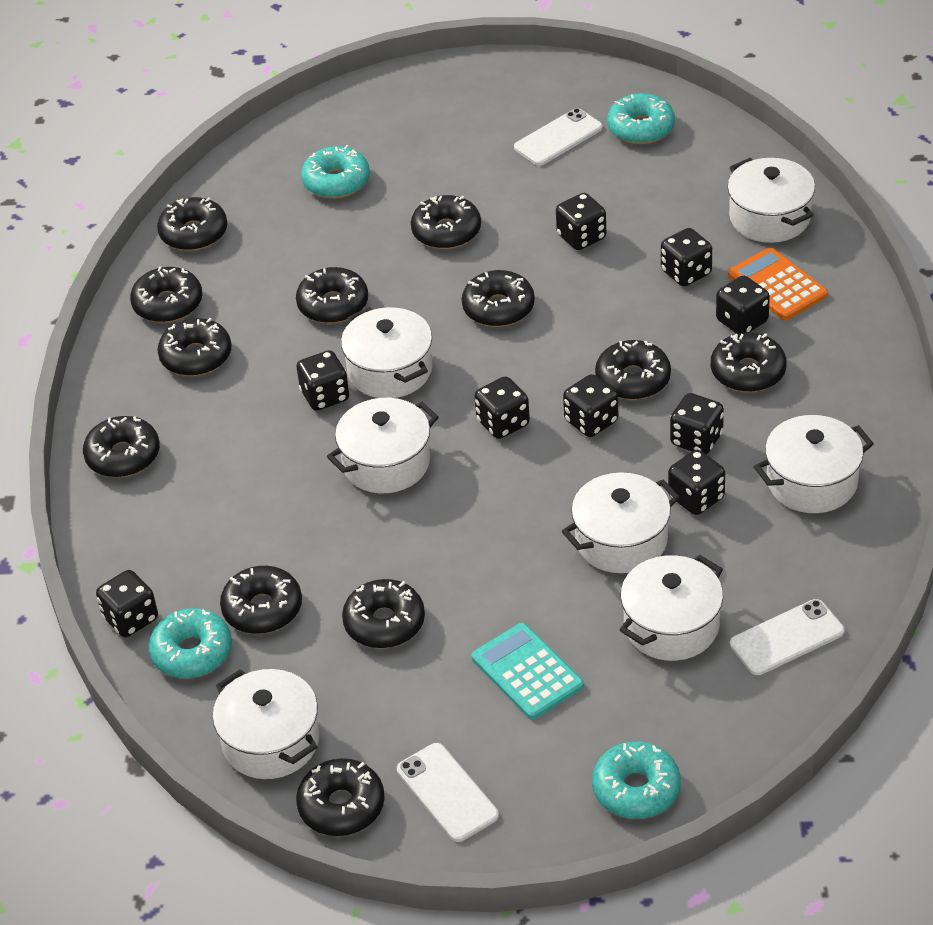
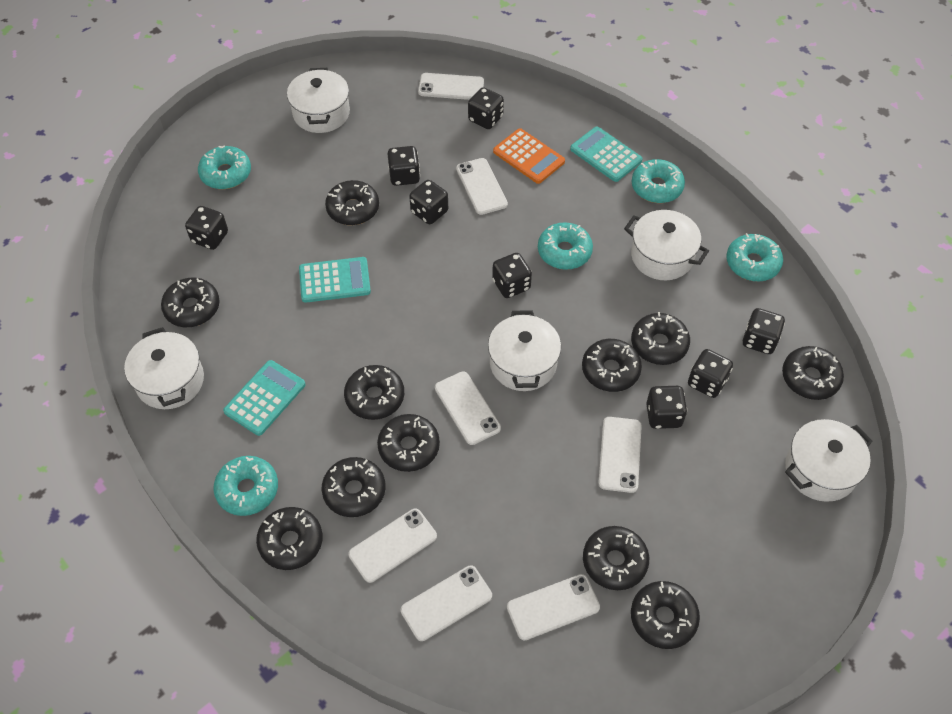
black dice: 9 -> 8
black donut: 12 -> 11
turquoise calculator: 1 -> 3
turquoise donut: 4 -> 5
white phone: 3 -> 7
white pot: 7 -> 5

